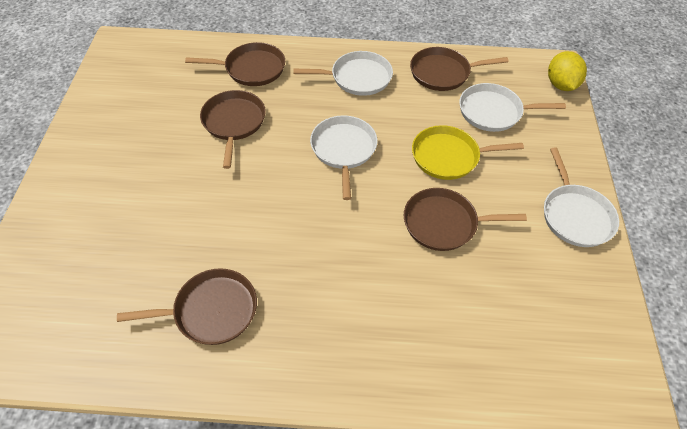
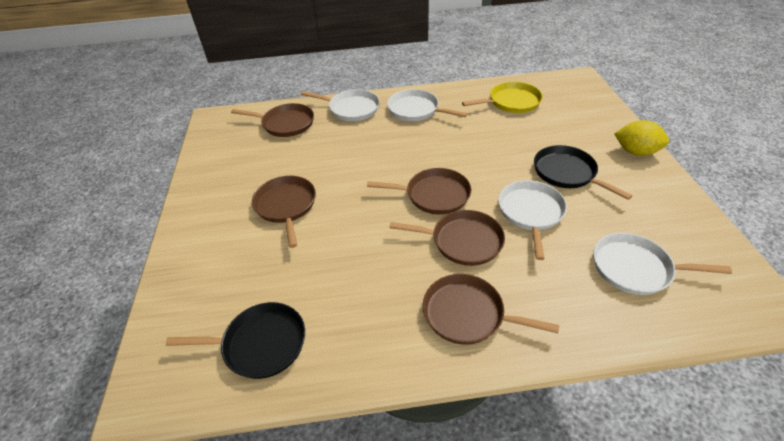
black pan: 0 -> 2

